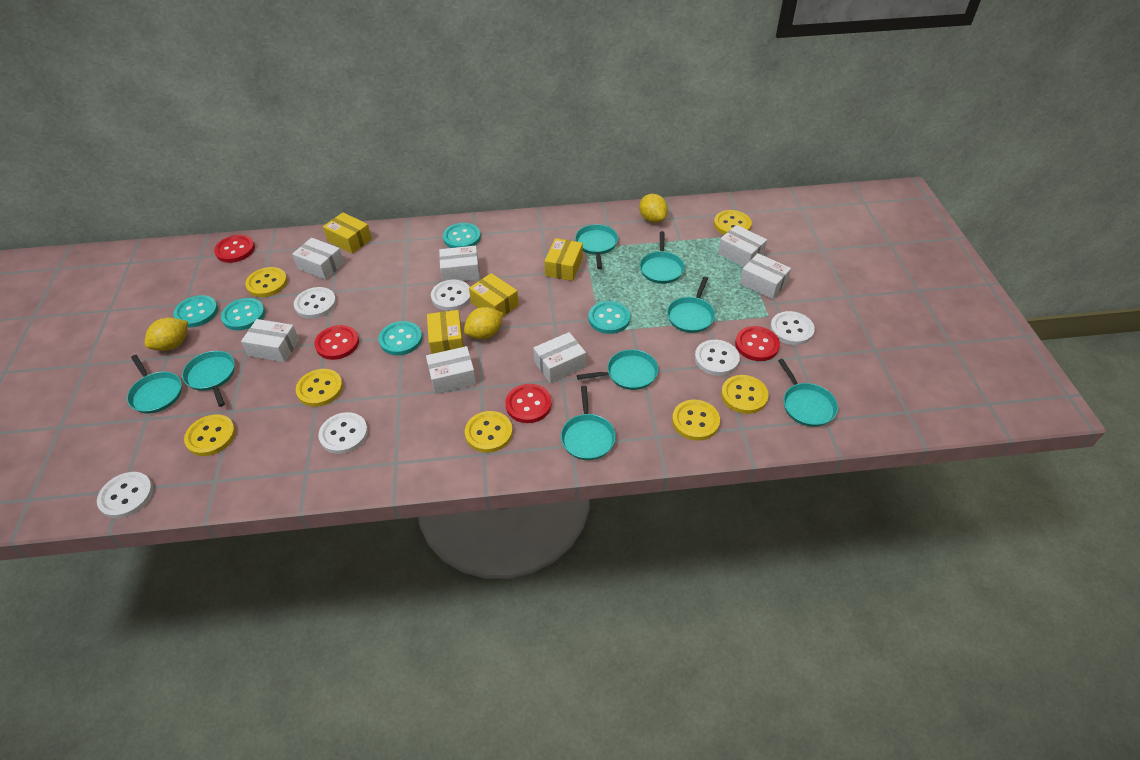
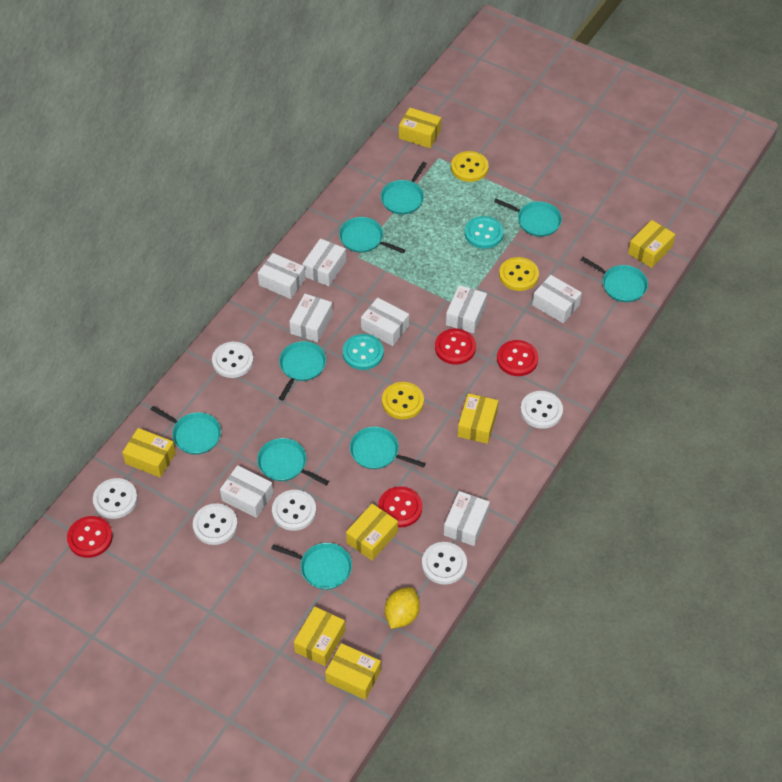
turquoise button: 5 -> 2
turquoise pan: 8 -> 9
white box: 7 -> 8
yellow box: 4 -> 7
yellow button: 7 -> 3
yellow lemon: 3 -> 1

